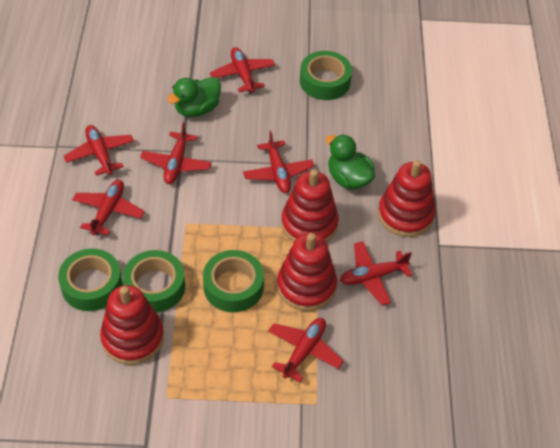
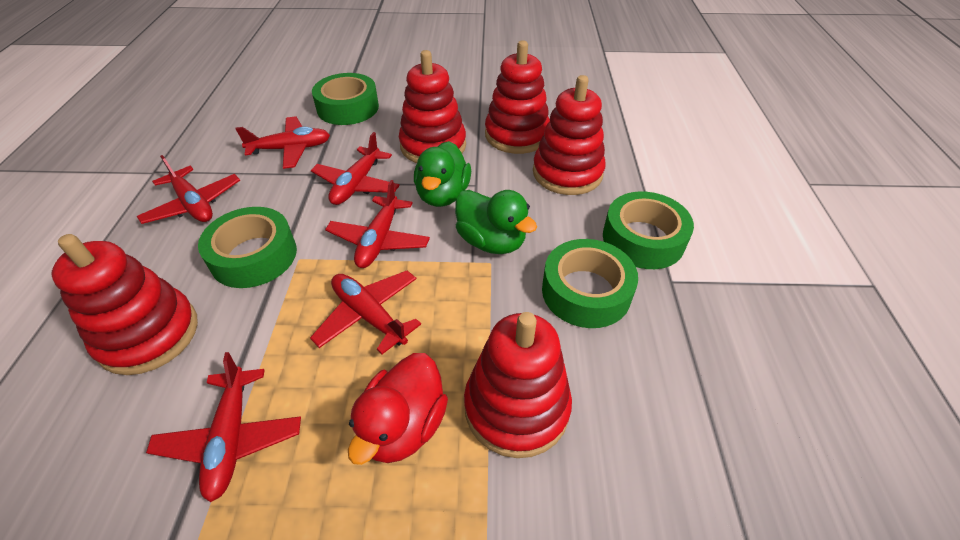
red duck: 0 -> 1
red plane: 7 -> 6
red stacking toy: 4 -> 5

